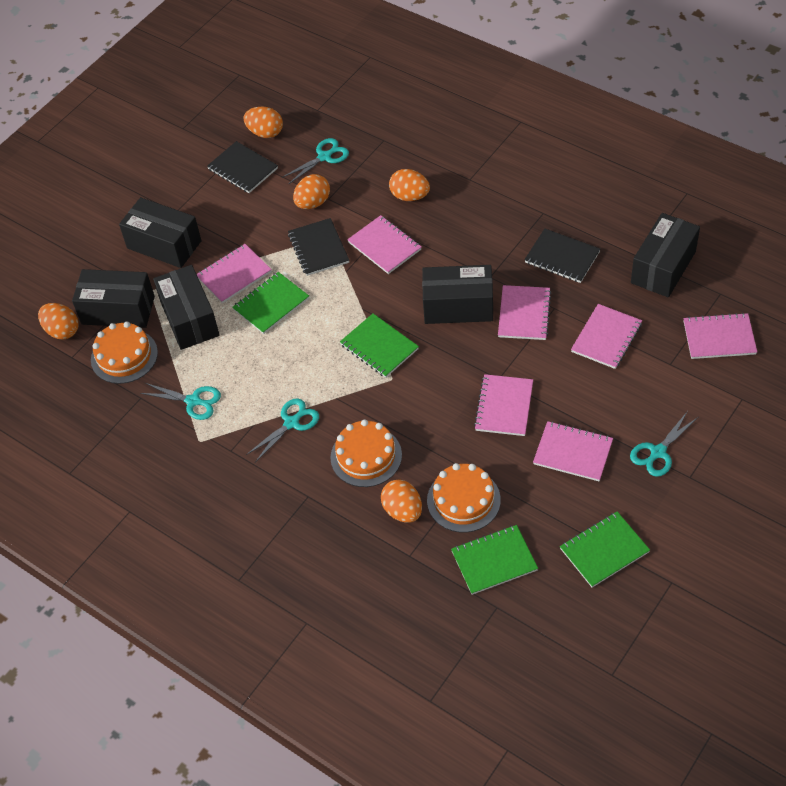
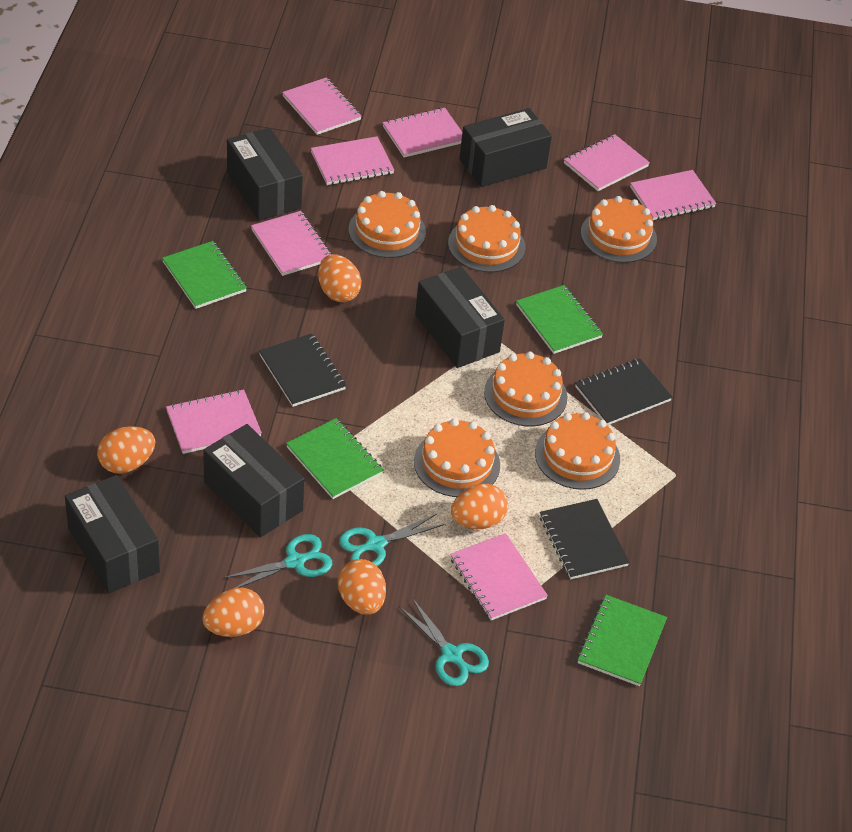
orange cake: 3 -> 6
pink notebook: 7 -> 8
turquoise scissors: 4 -> 3

